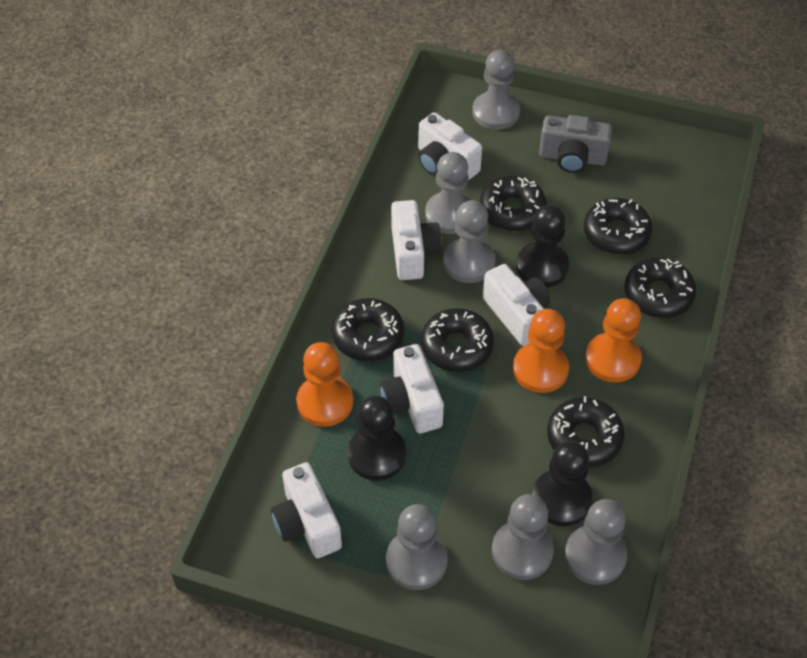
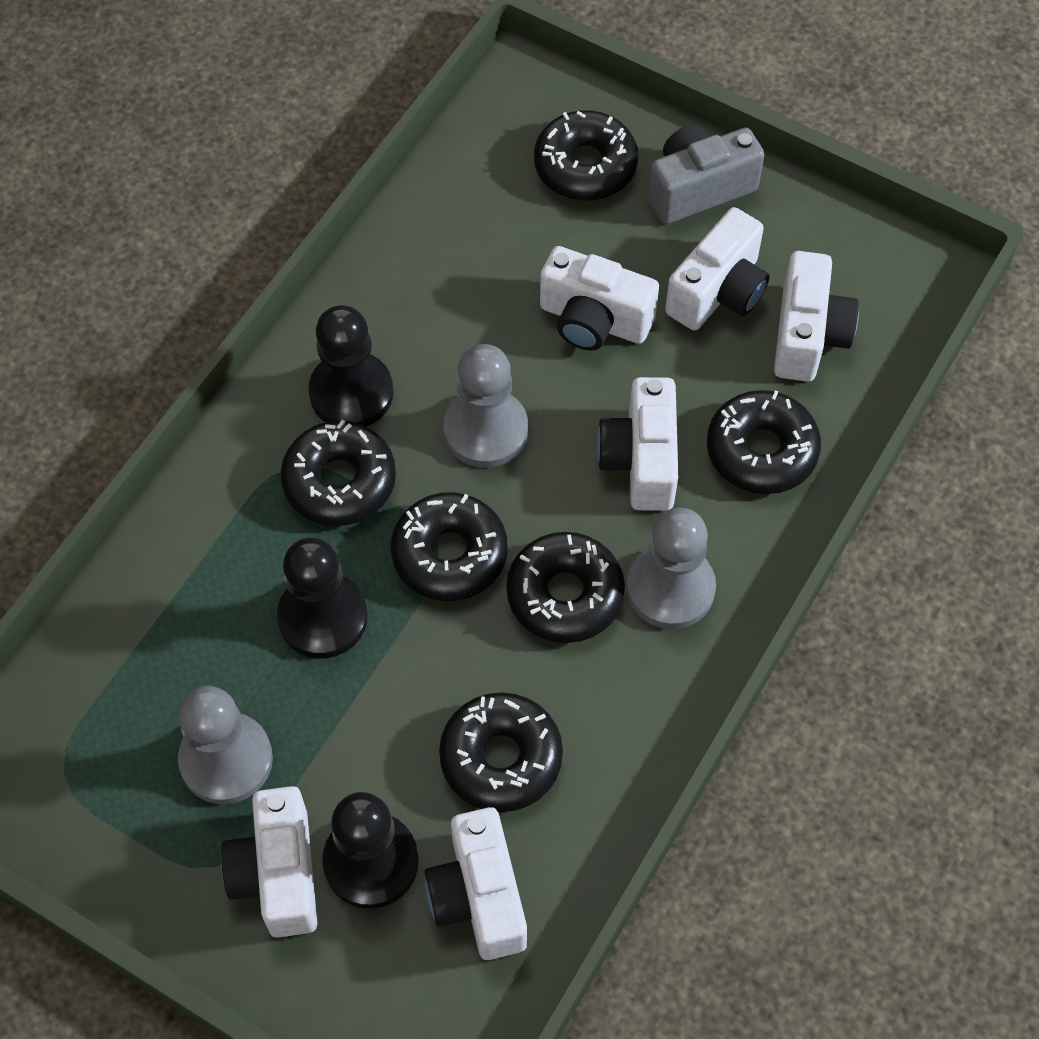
grey pawn: 6 -> 3
orange pawn: 3 -> 0
white camera: 5 -> 6

